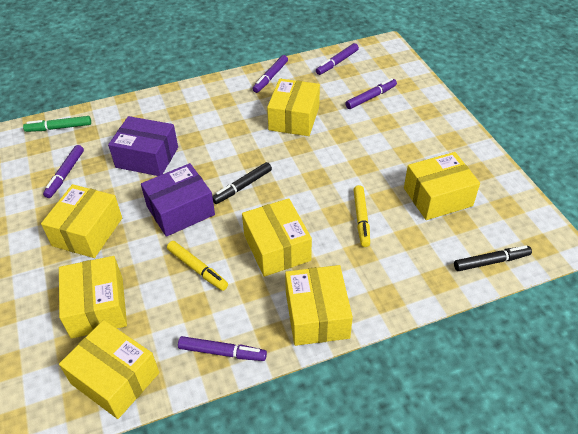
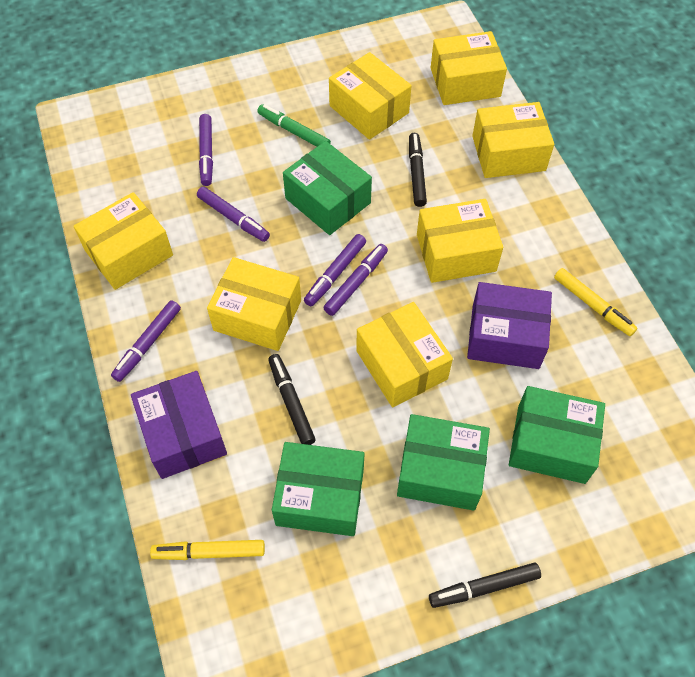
black marker: 2 -> 3
green box: 0 -> 4

